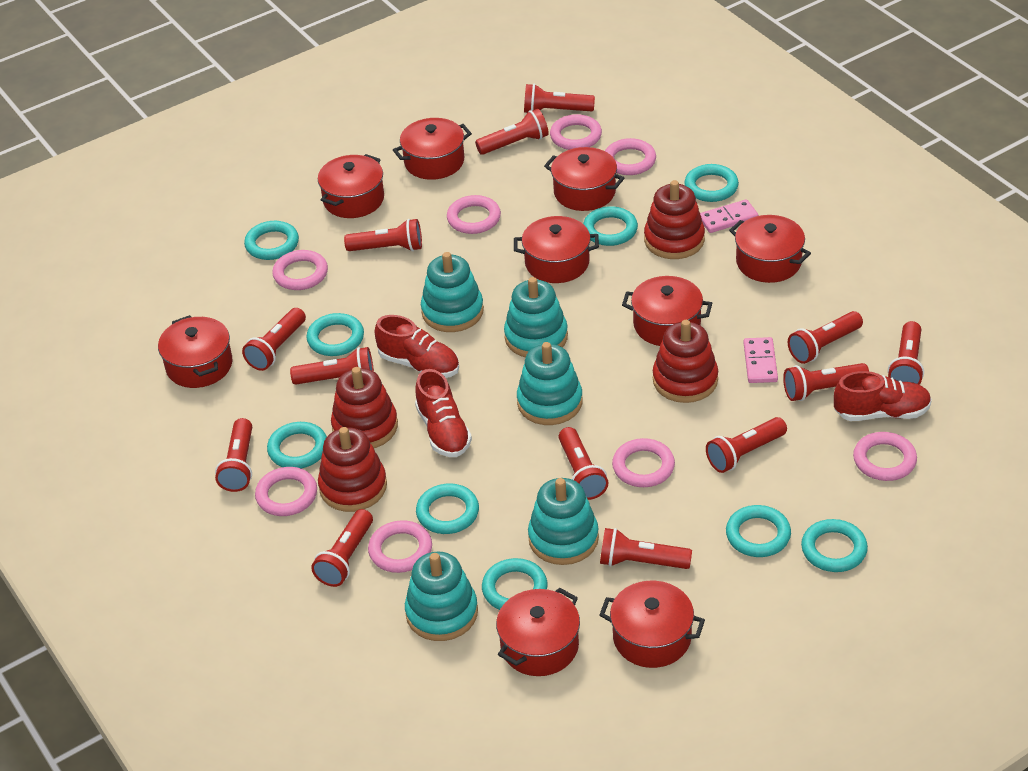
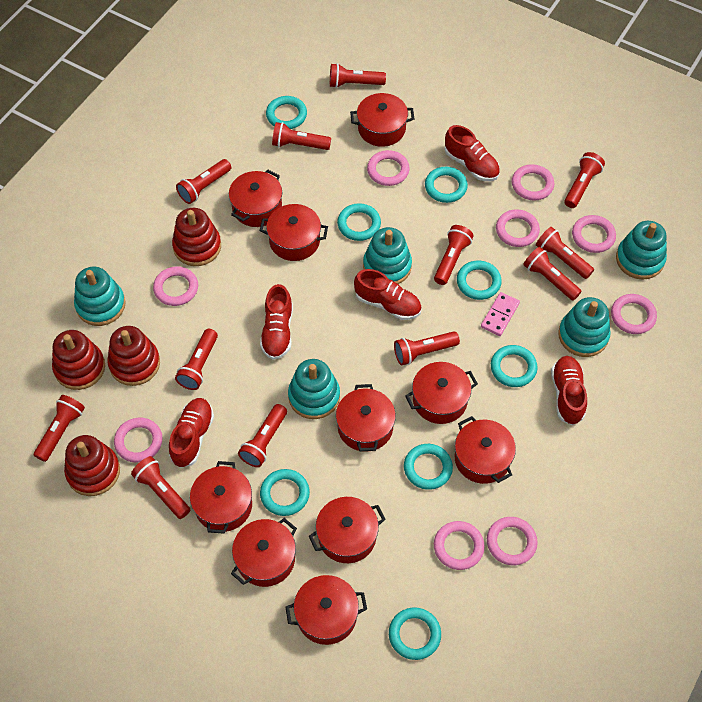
pink domino: 2 -> 1
pink ring: 8 -> 9
red flashlight: 13 -> 12
red pot: 9 -> 10
red shoe: 3 -> 5
turquoise ring: 9 -> 8

